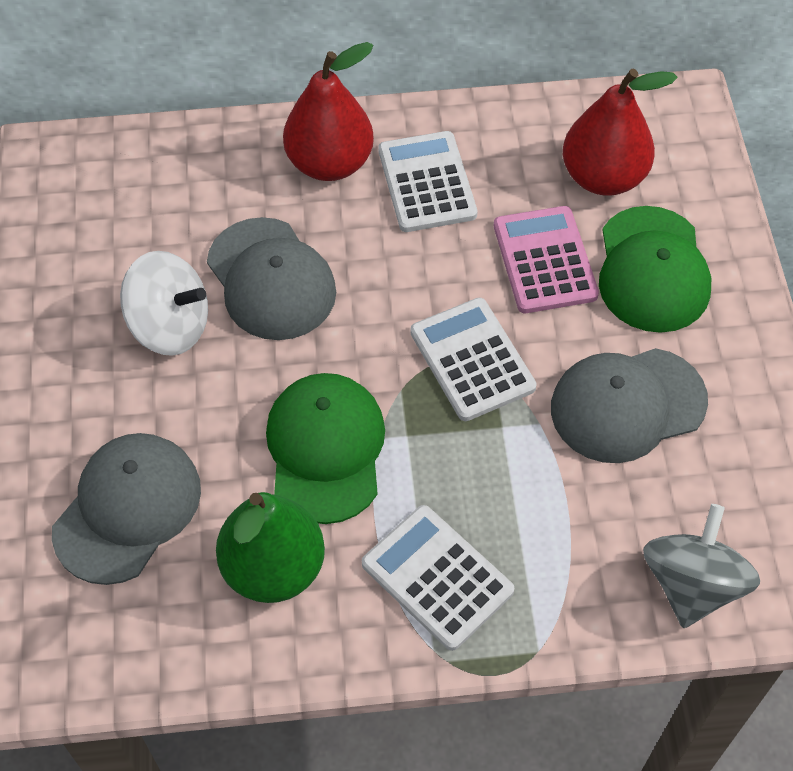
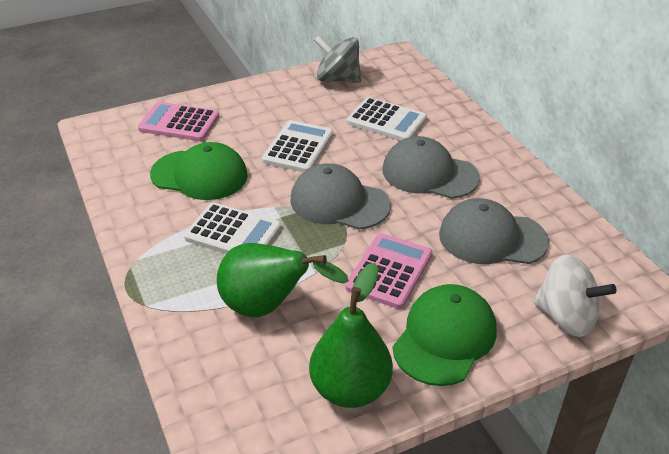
green pear: 1 -> 2
pink calculator: 1 -> 2
red pear: 2 -> 0

